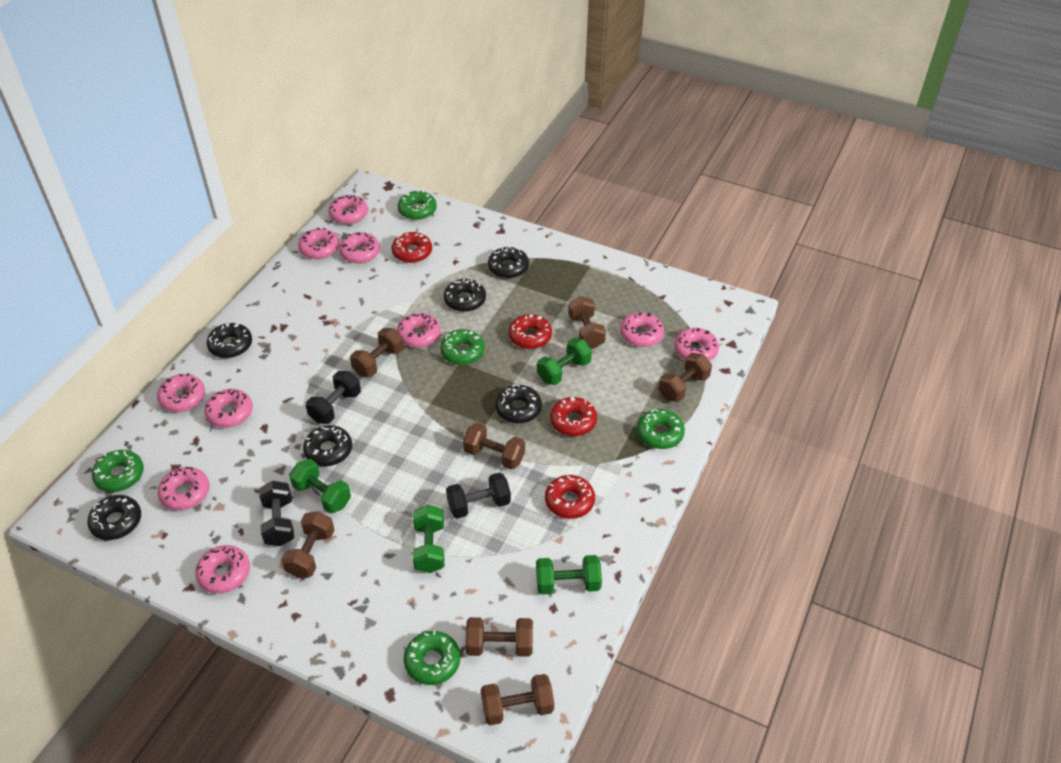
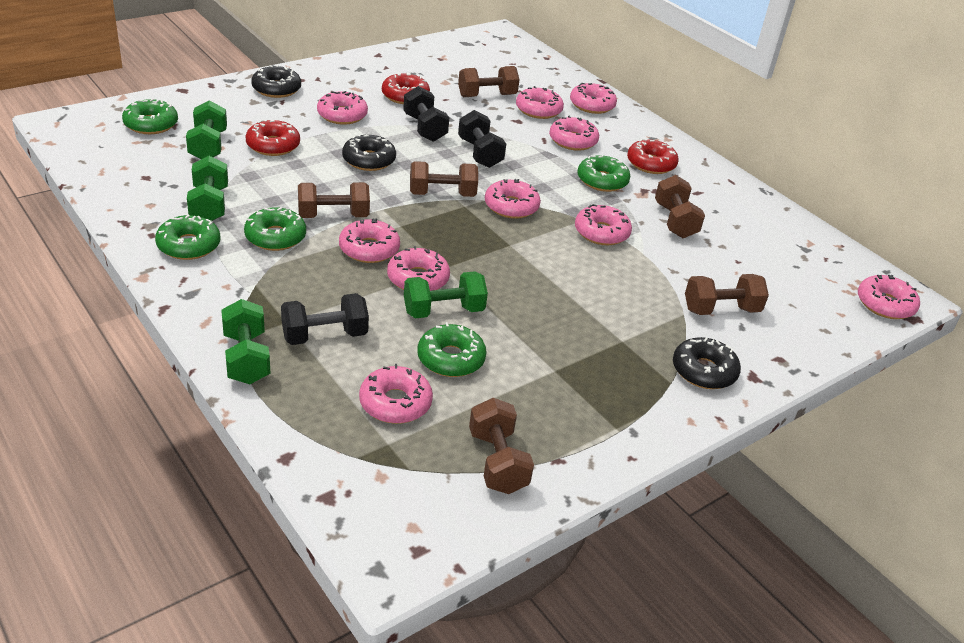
black donut: 6 -> 3
brown dumbbell: 7 -> 6
red donut: 4 -> 3

